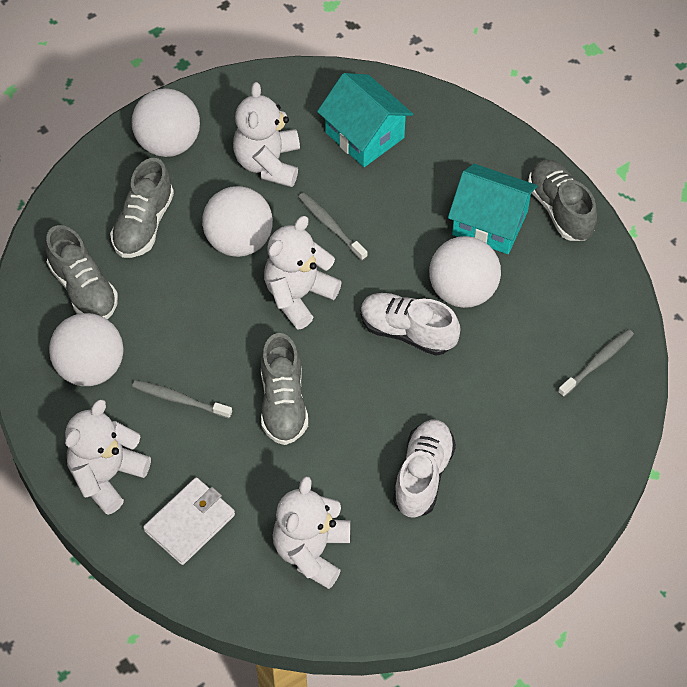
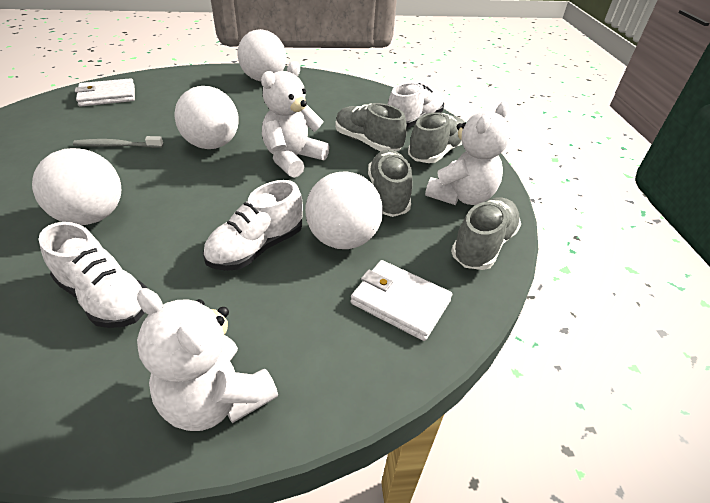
grey toothbrush: 3 -> 1
turquoise house: 2 -> 0
white shoe: 2 -> 3
white teddy bear: 4 -> 3
white wallet: 1 -> 2

